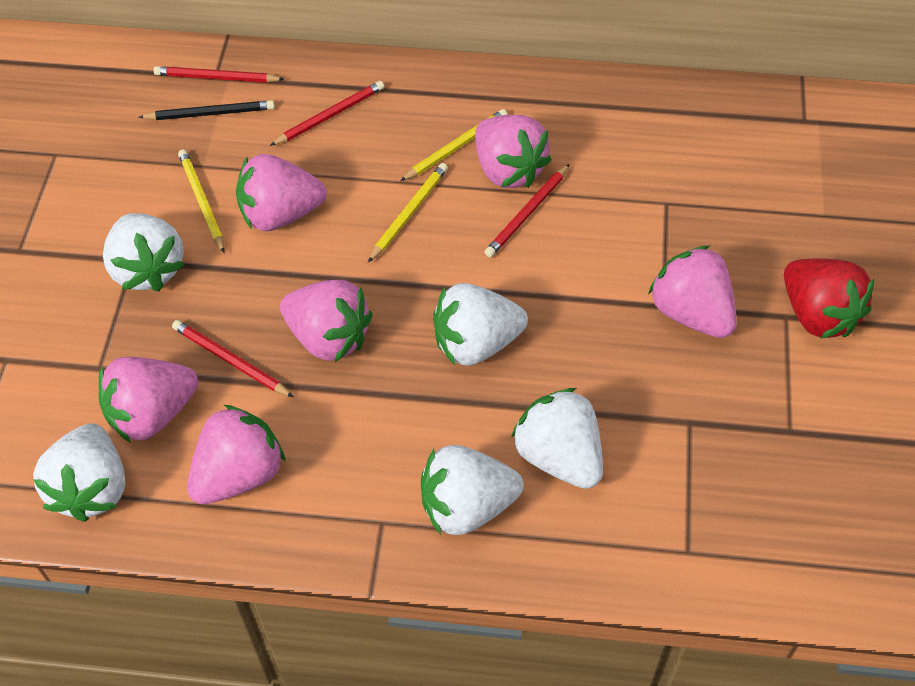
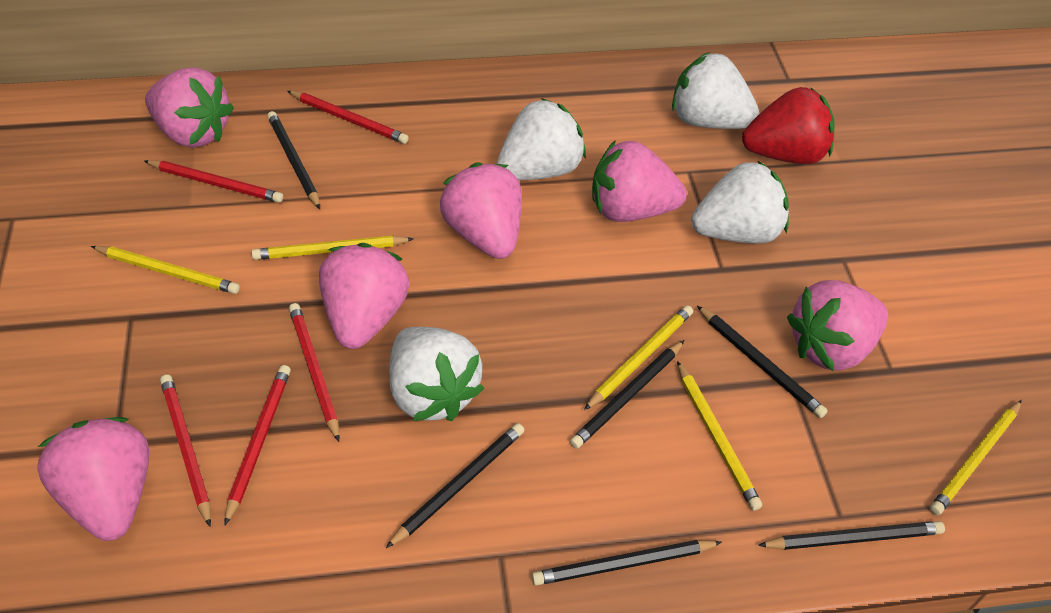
black pencil: 1 -> 6
red pencil: 4 -> 5
white strawberry: 5 -> 4
yellow pencil: 3 -> 5

